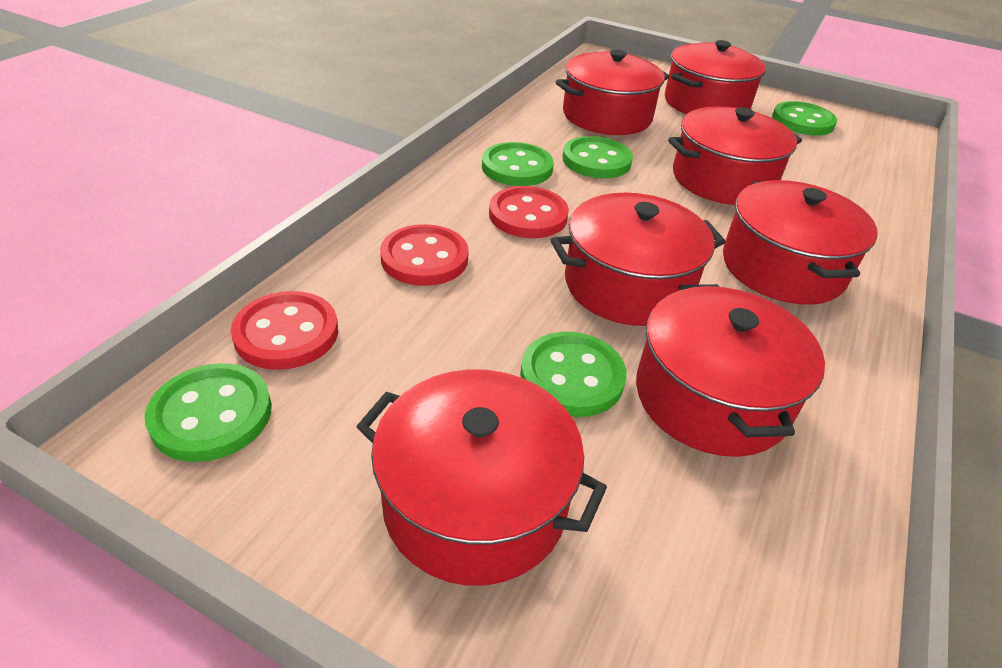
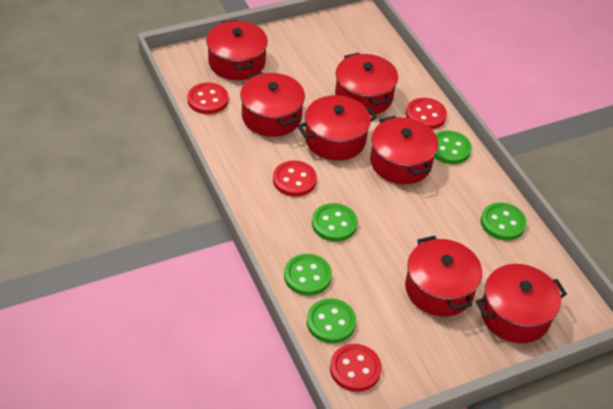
red button: 3 -> 4

